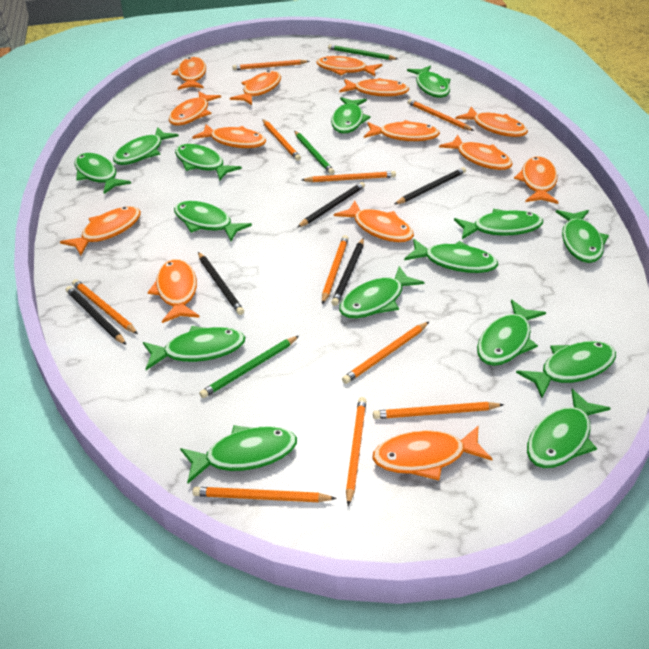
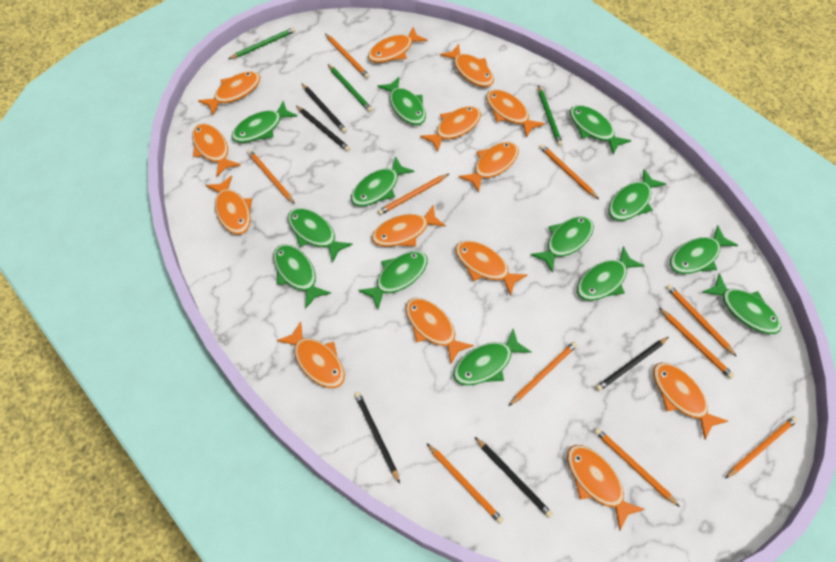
green fish: 15 -> 13

